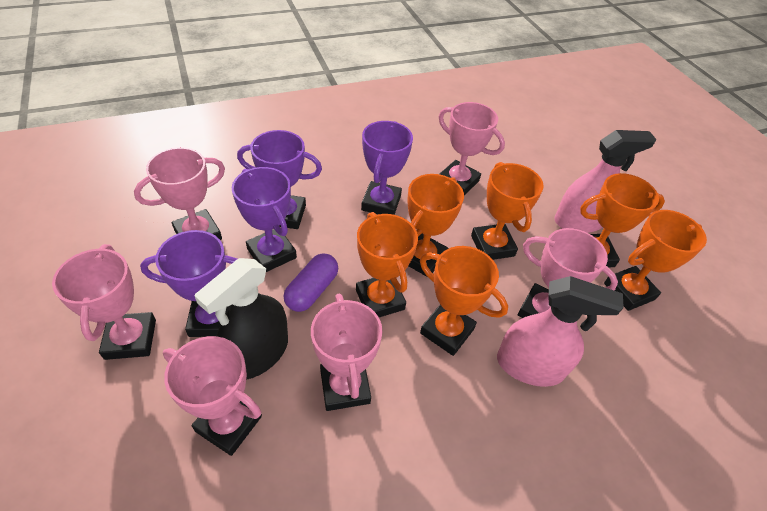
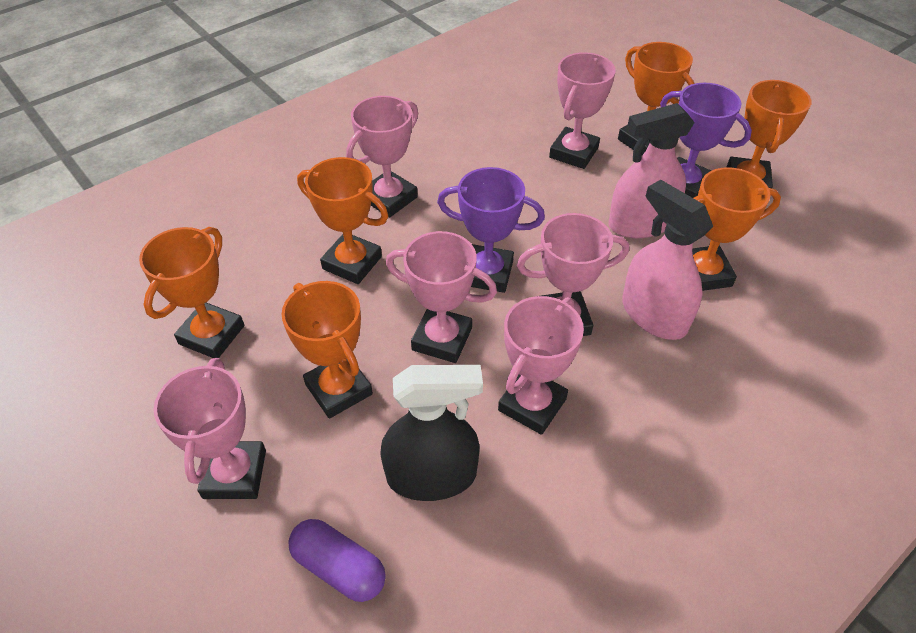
purple trophy: 4 -> 2

